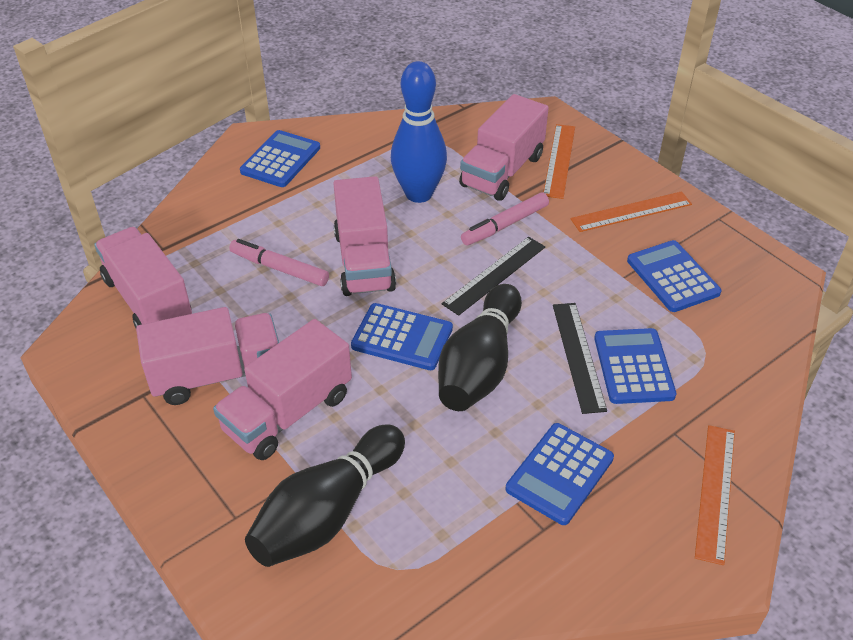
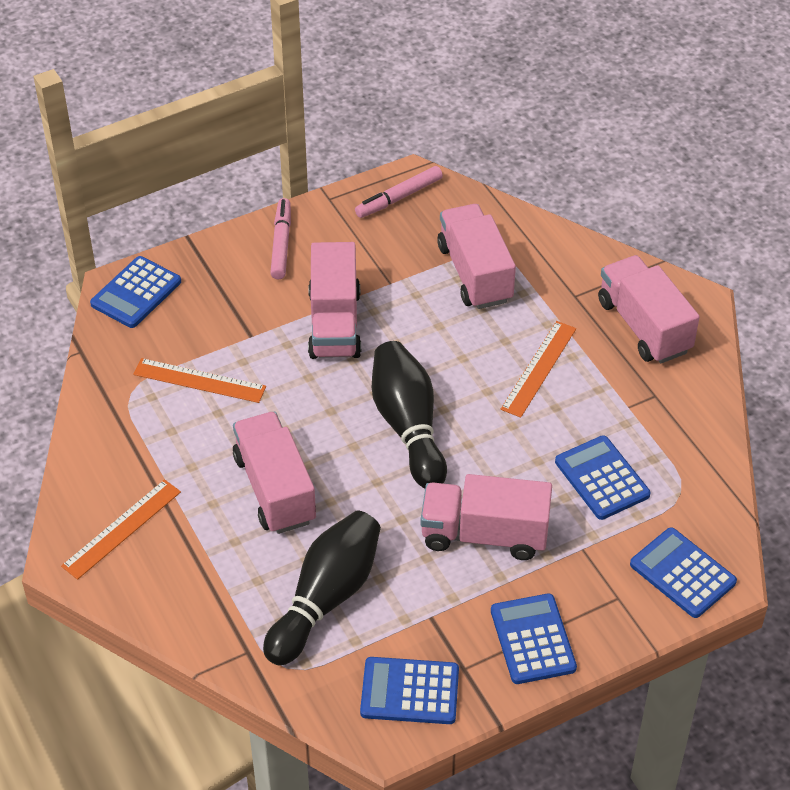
black ruler: 2 -> 0
blue bowling pin: 1 -> 0

